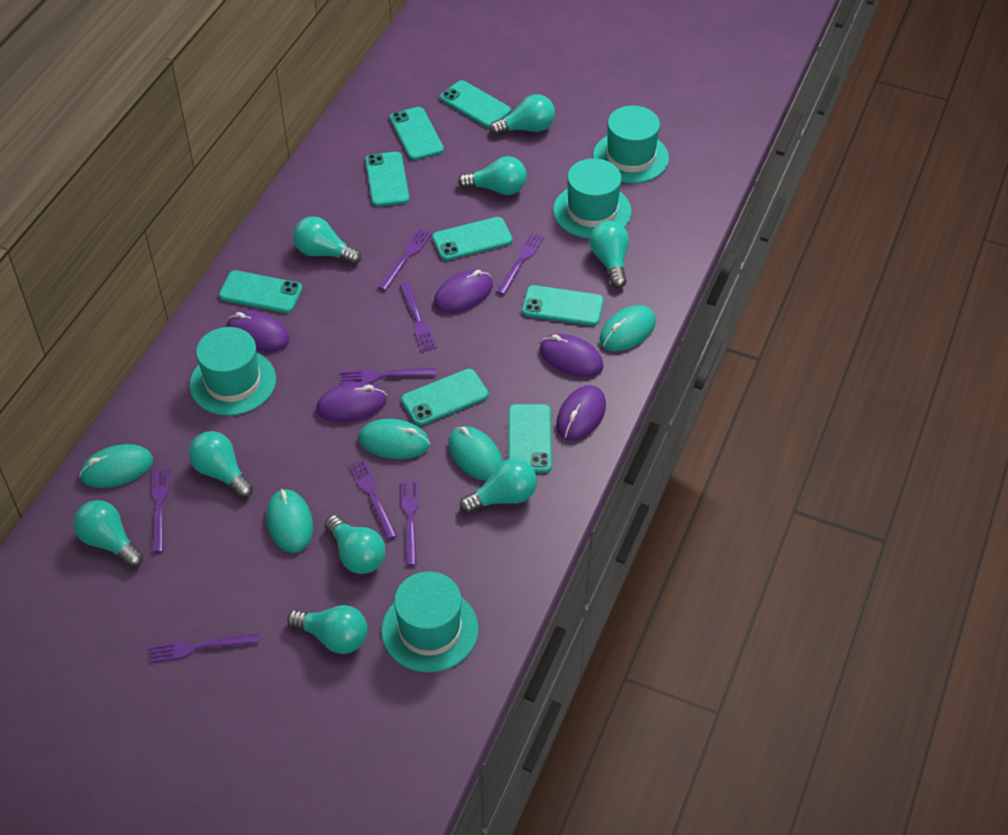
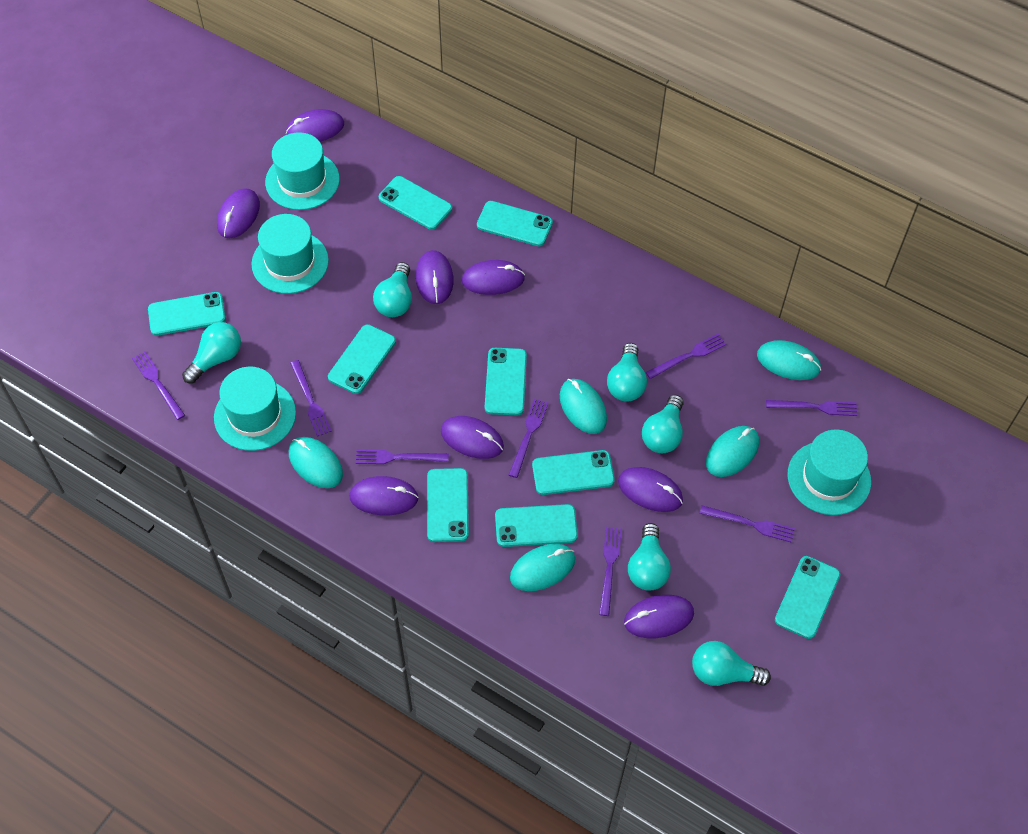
purple mouse: 5 -> 8
turquoise light bulb: 9 -> 6
turquoise phone: 8 -> 9

